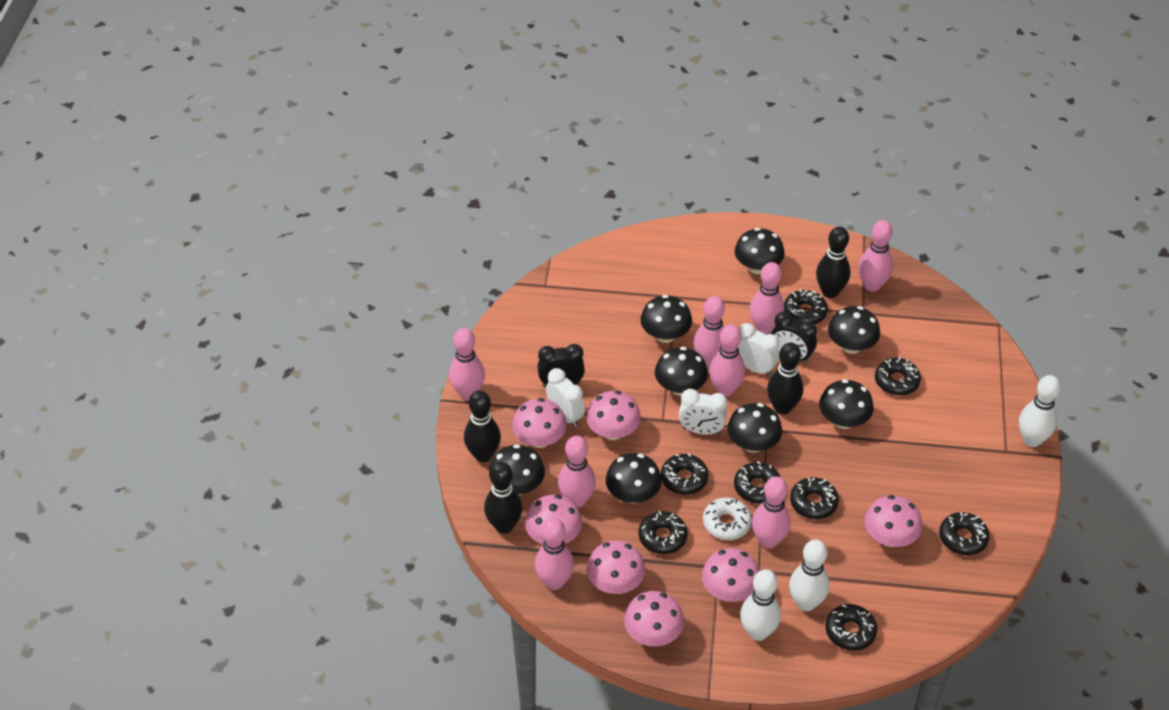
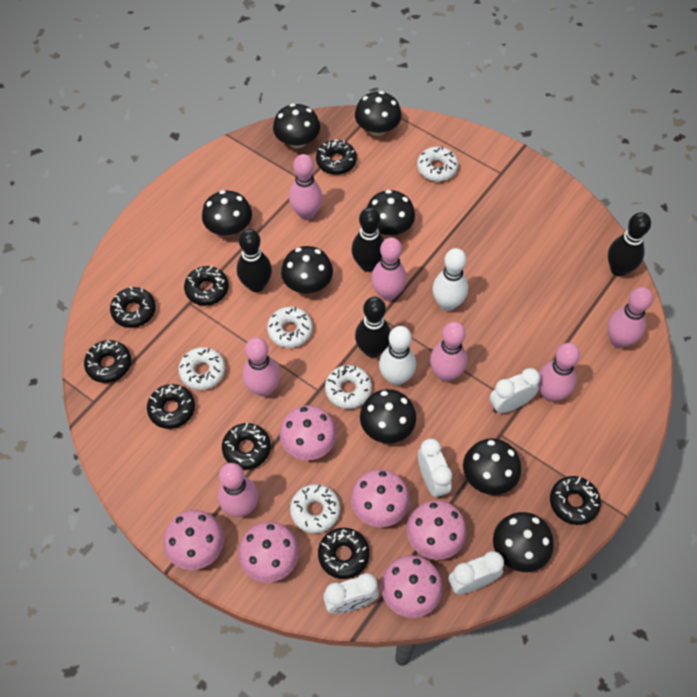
black clock: 2 -> 0
pink bowling pin: 8 -> 7
pink mushroom: 7 -> 6
white bowling pin: 3 -> 2
white clock: 3 -> 4
white donut: 1 -> 5

